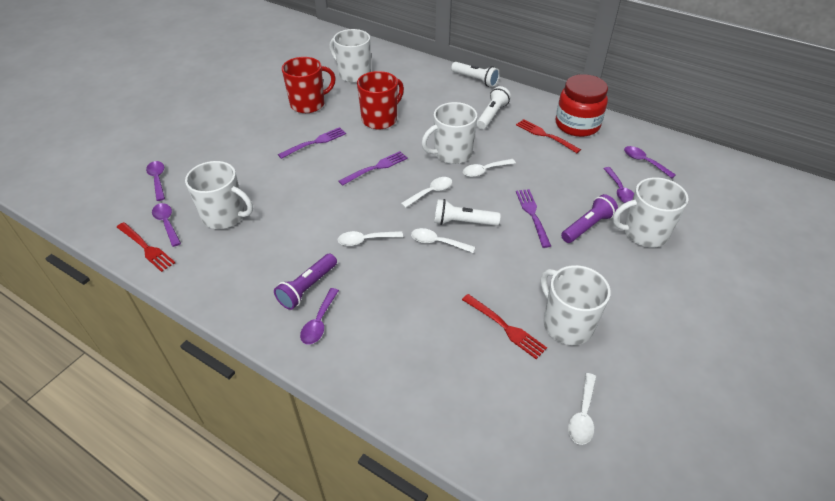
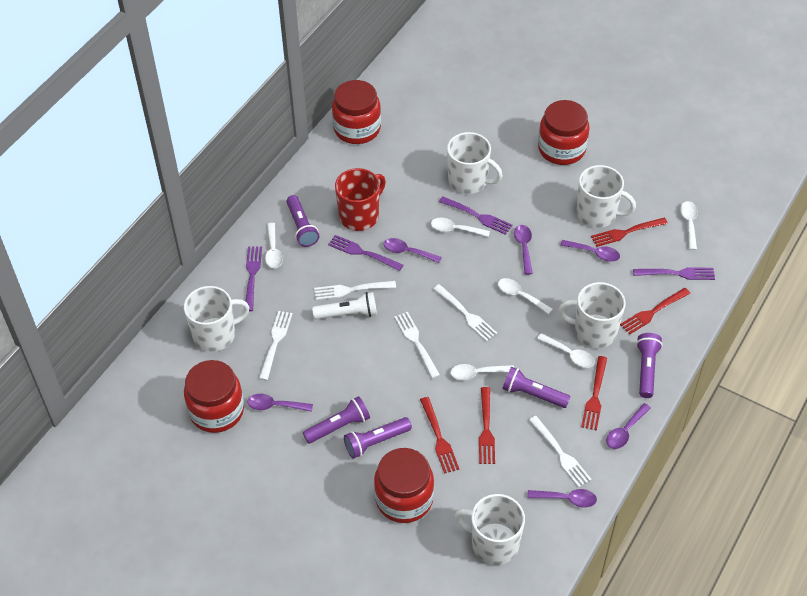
purple flashlight: 2 -> 5
purple fork: 3 -> 4
purple spoon: 5 -> 6
red fork: 3 -> 5
red jar: 1 -> 4
red mug: 2 -> 1
white flashlight: 3 -> 1
white fork: 0 -> 5
white spoon: 5 -> 6

